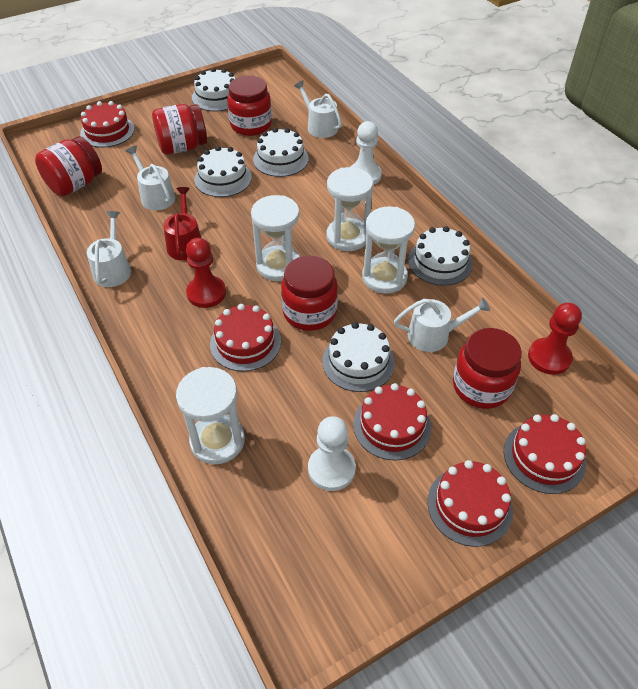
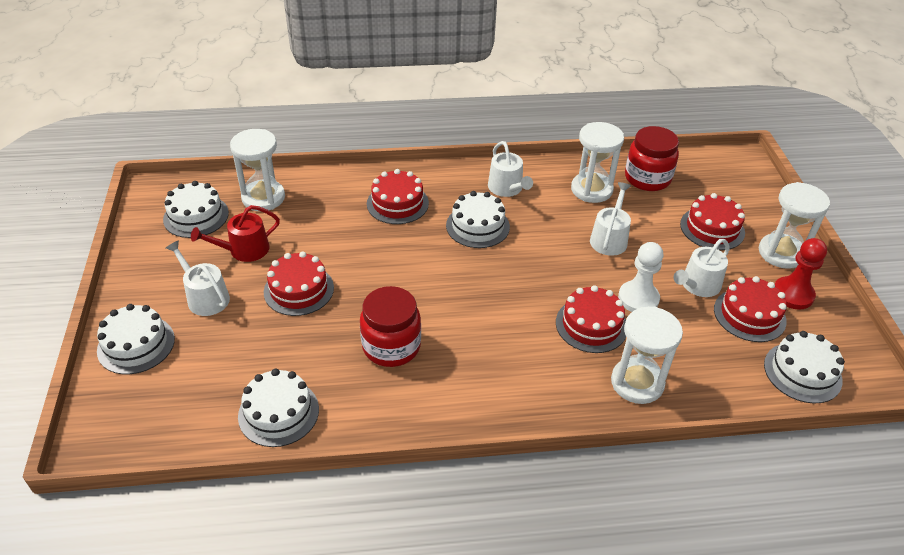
red jar: 5 -> 2
red pawn: 2 -> 1
white pawn: 2 -> 1

